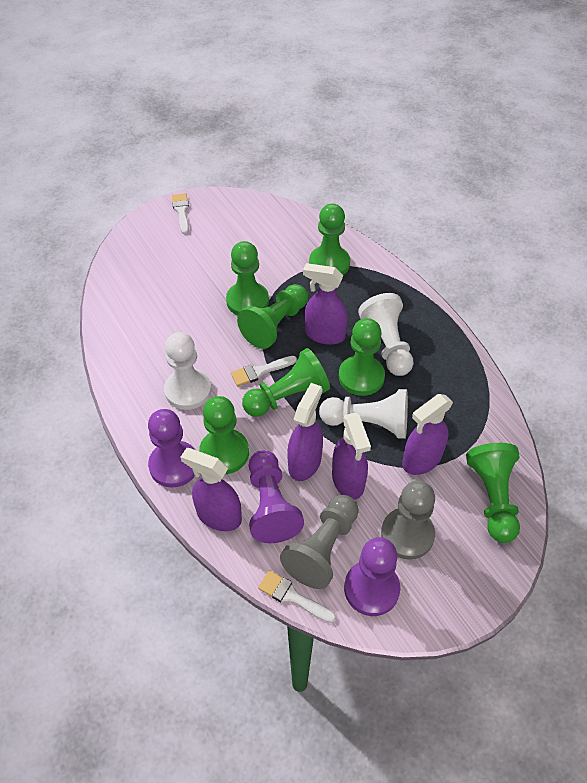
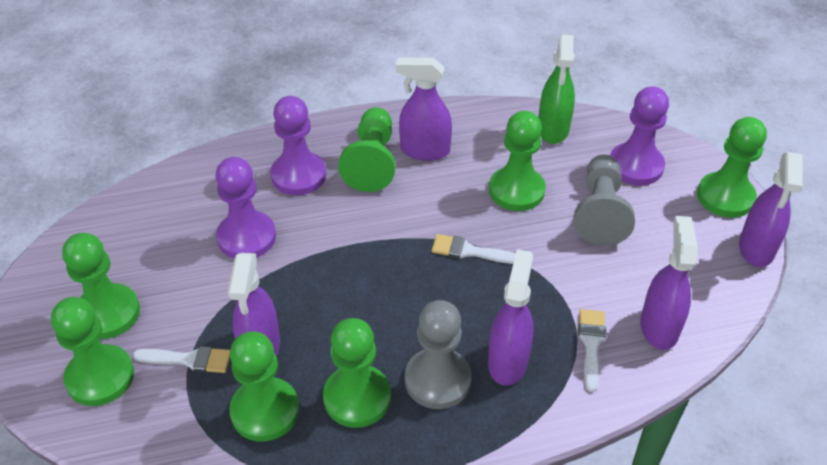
green spray bottle: 0 -> 1
white pawn: 3 -> 0

